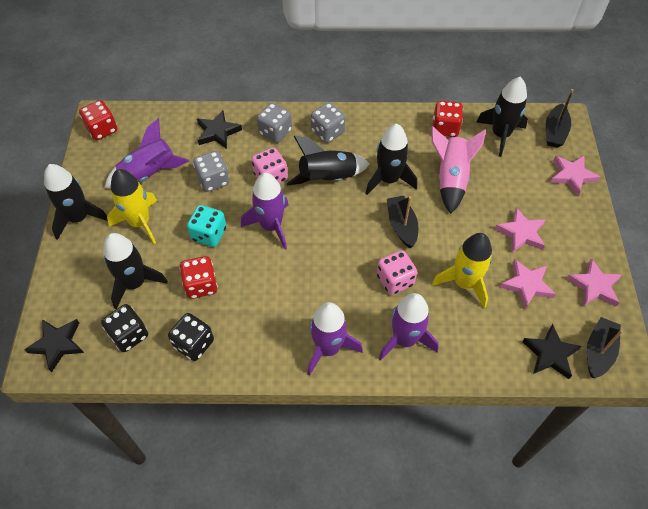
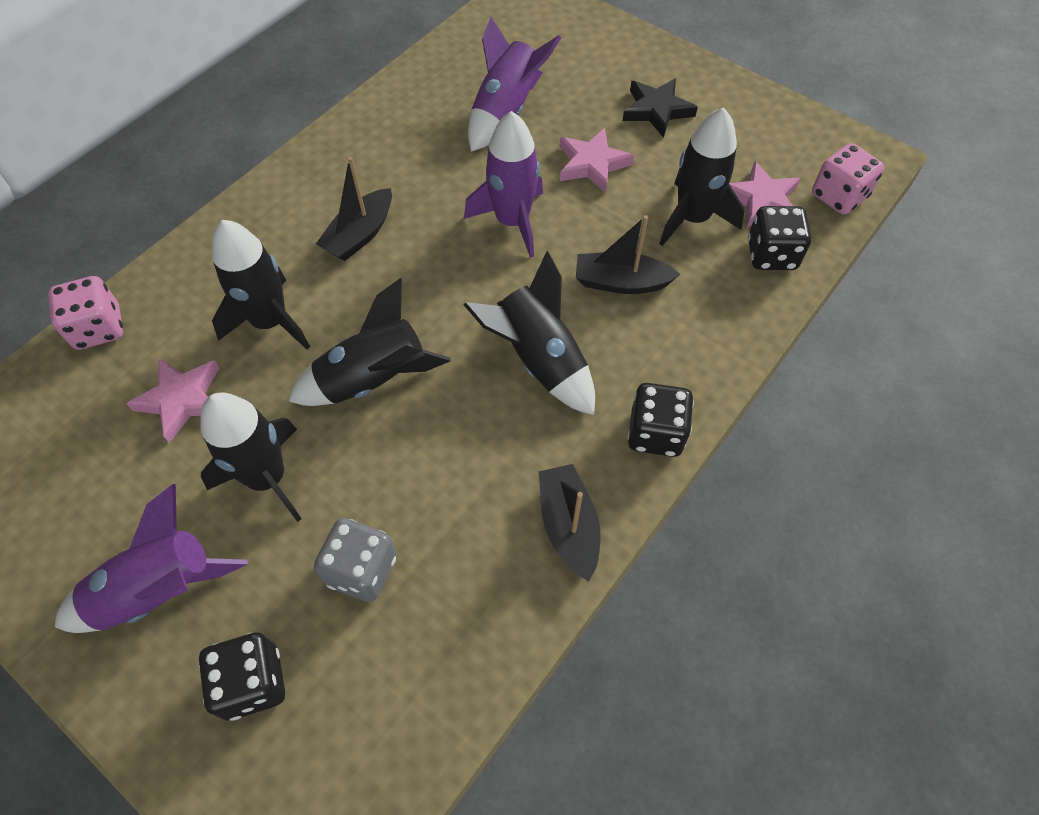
black dice: 2 -> 3
black star: 3 -> 1
grey dice: 3 -> 1
pink rocket: 1 -> 0
pink star: 4 -> 3
purple rocket: 4 -> 3
red dice: 3 -> 0
turquoise dice: 1 -> 0
yellow rocket: 2 -> 0

